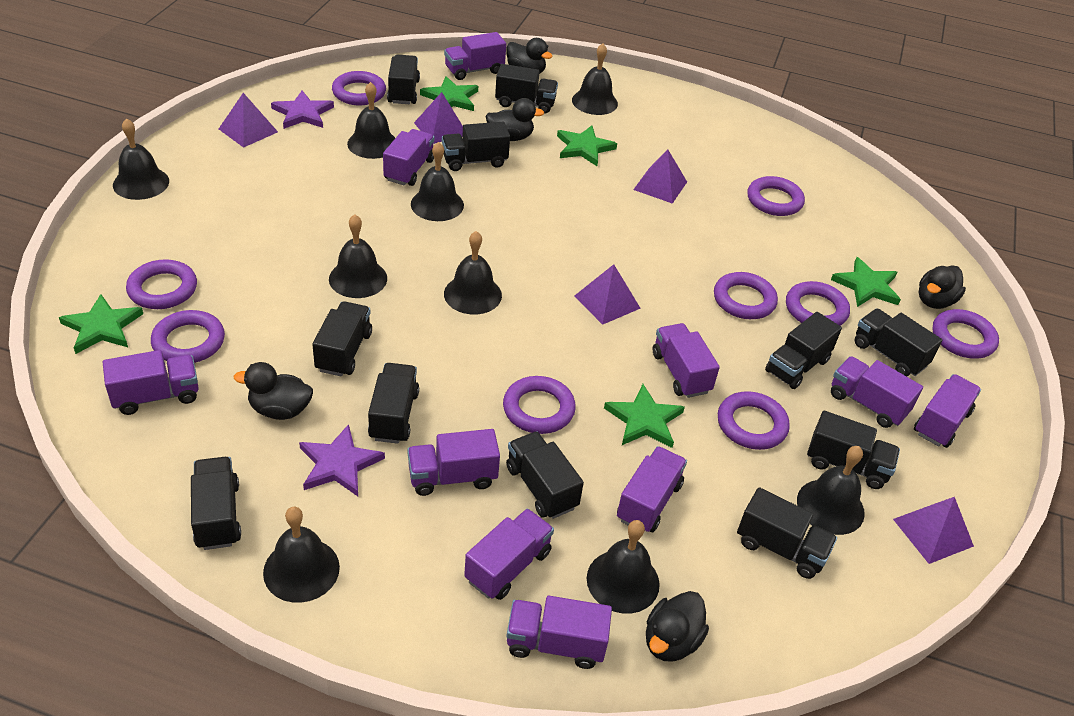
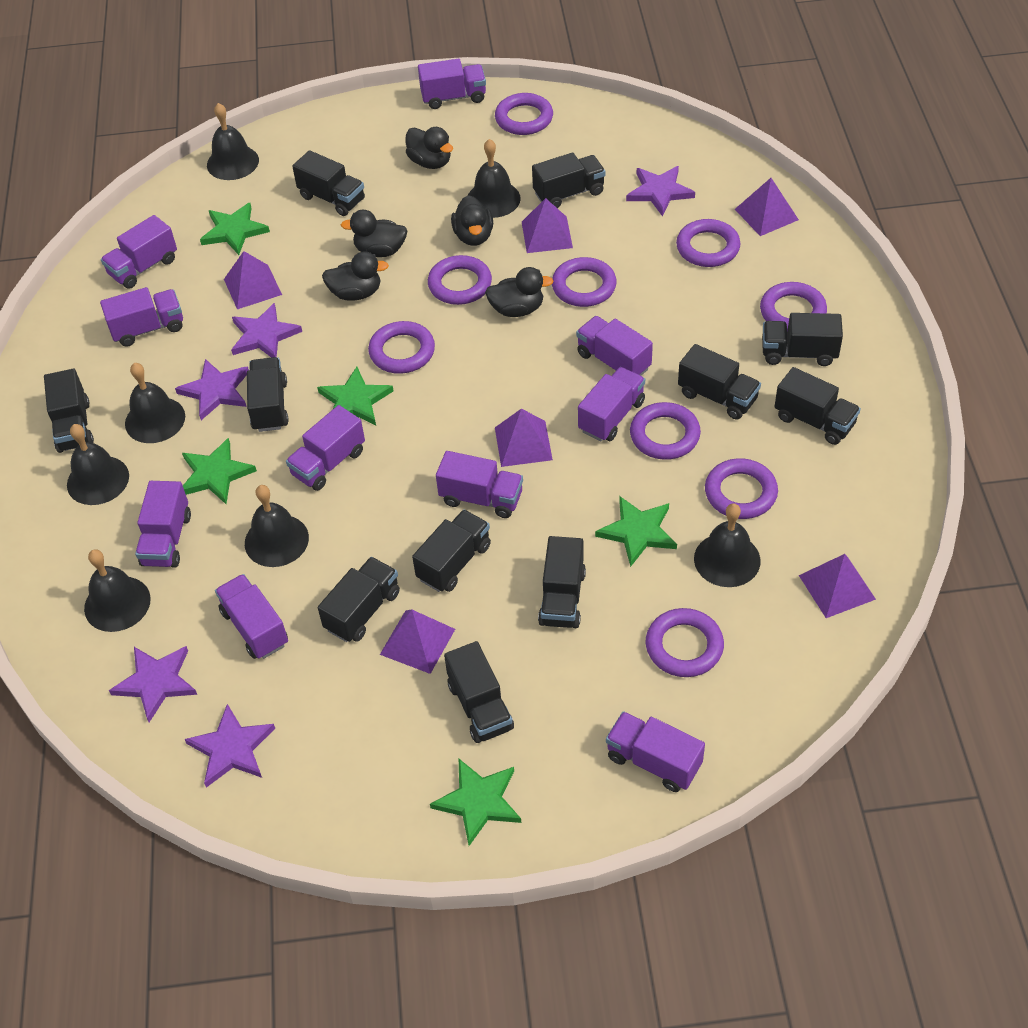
black bell: 9 -> 7
purple pyramid: 5 -> 6
purple star: 2 -> 5

